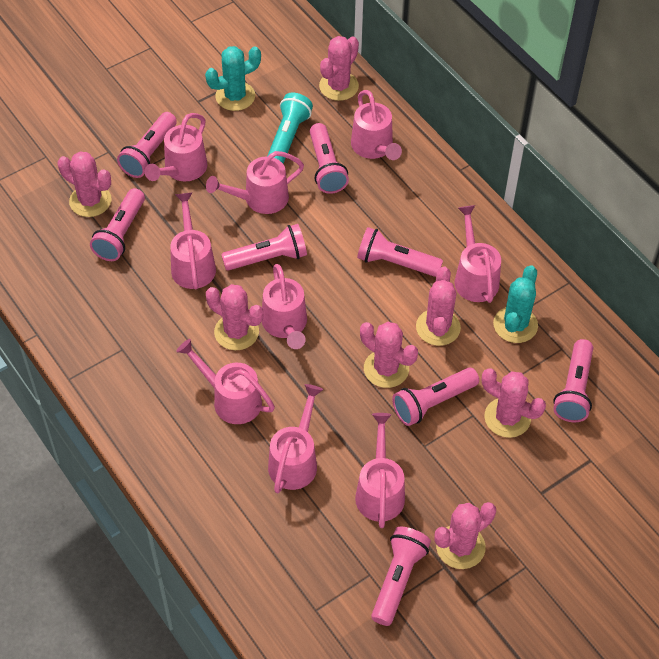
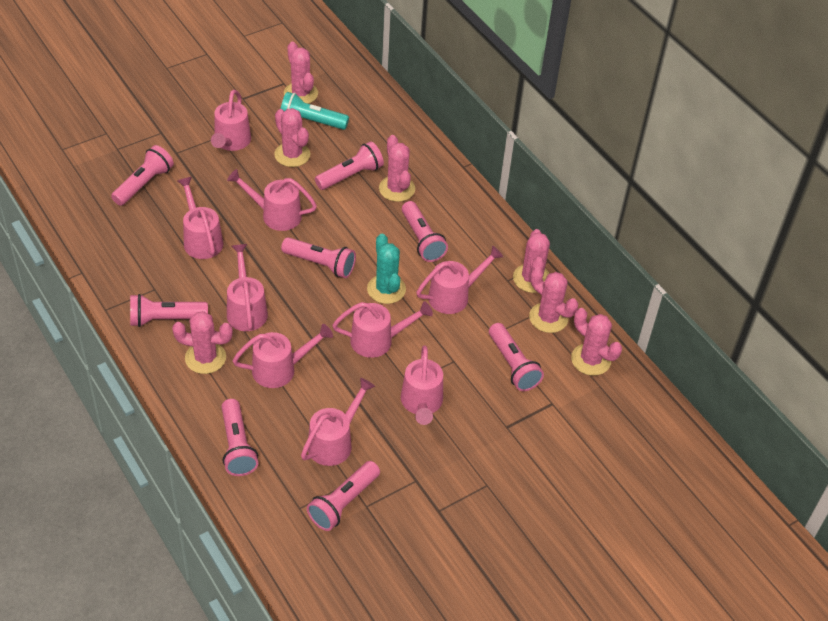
turquoise cactus: 2 -> 1

